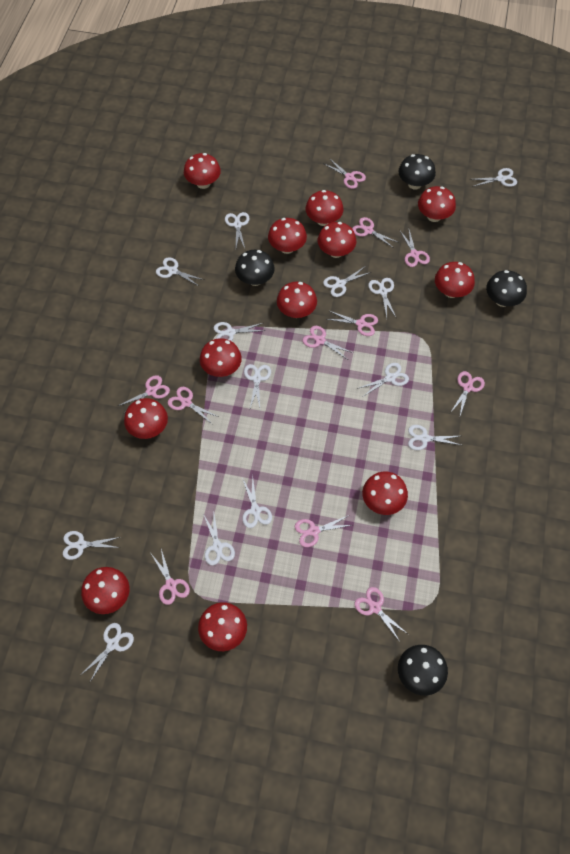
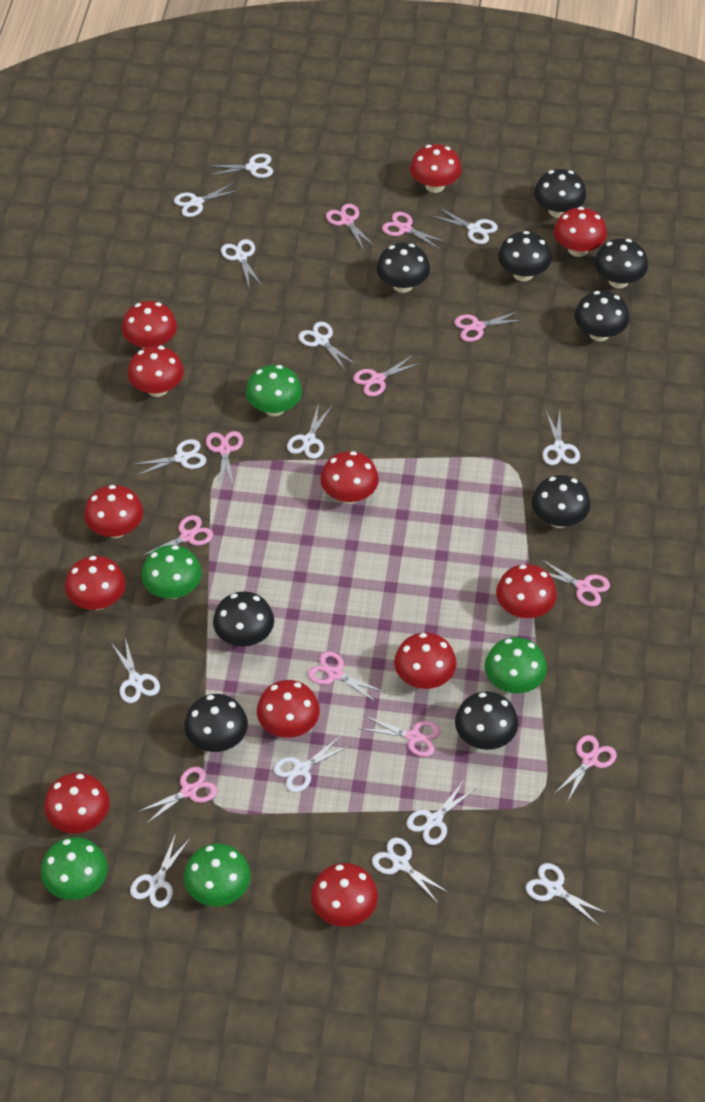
black mushroom: 4 -> 9
green mushroom: 0 -> 5
white scissors: 13 -> 14

